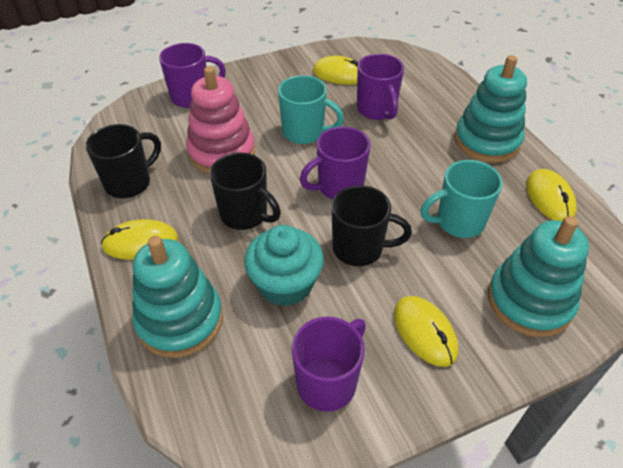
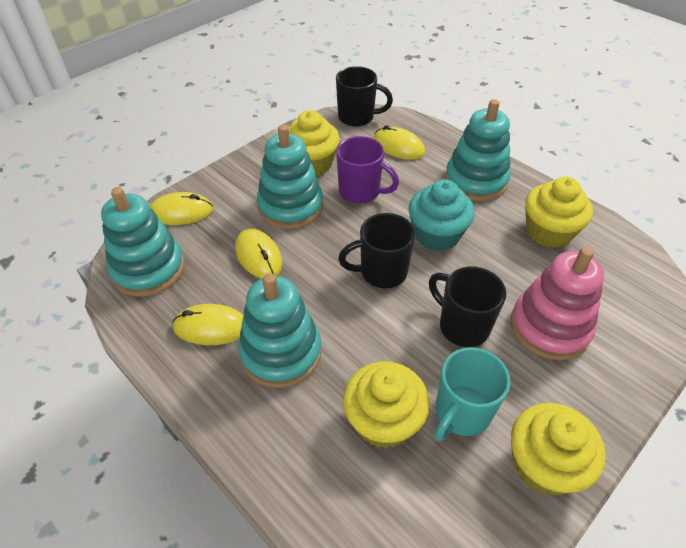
purple mug: 4 -> 1
turquoise mug: 2 -> 1
turquoise stacking toy: 3 -> 4
yellow cupcake: 0 -> 4

